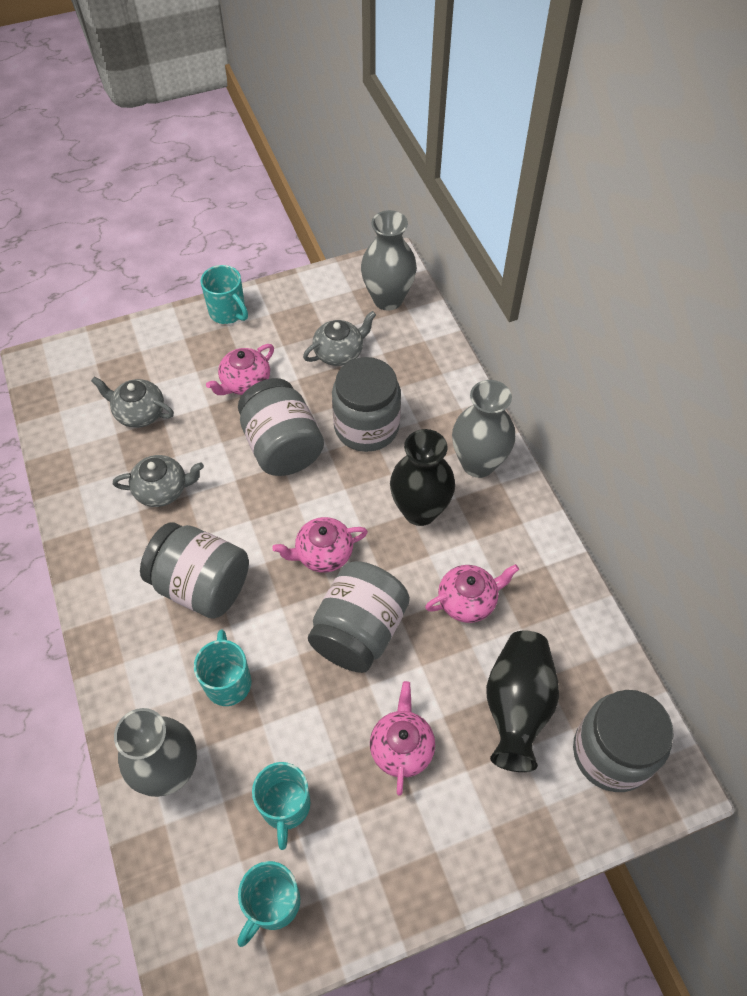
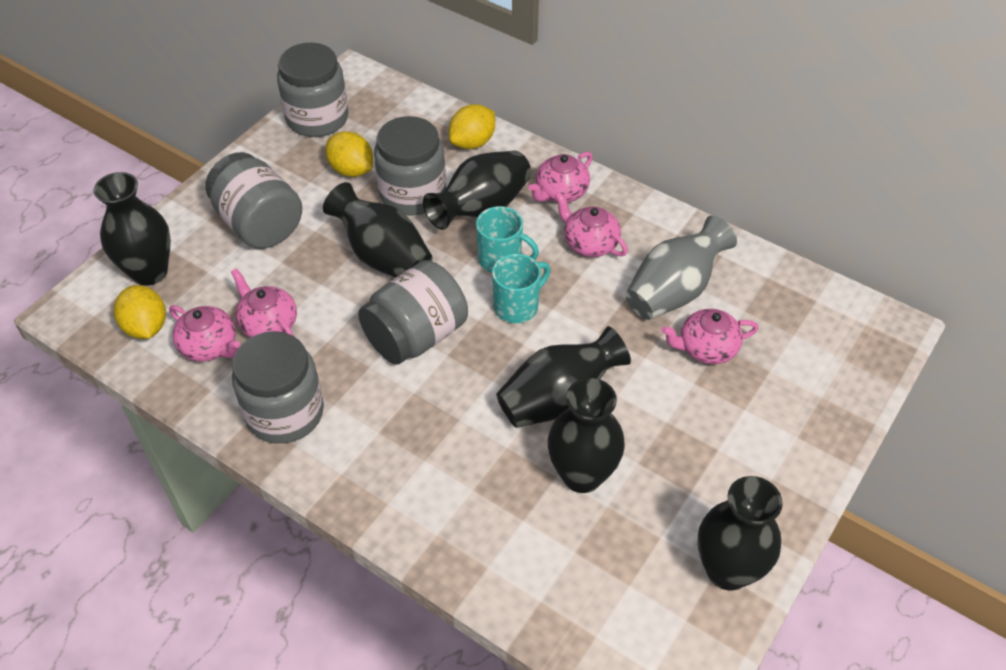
black vase: 2 -> 6
grey teapot: 3 -> 0
grey vase: 3 -> 1
pink teapot: 4 -> 5
turquoise mug: 4 -> 2
yellow lemon: 0 -> 3

